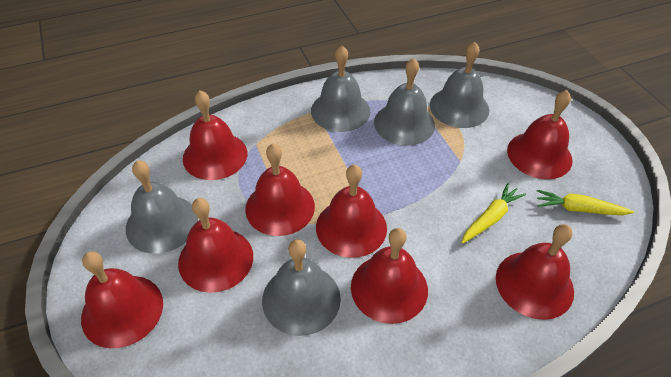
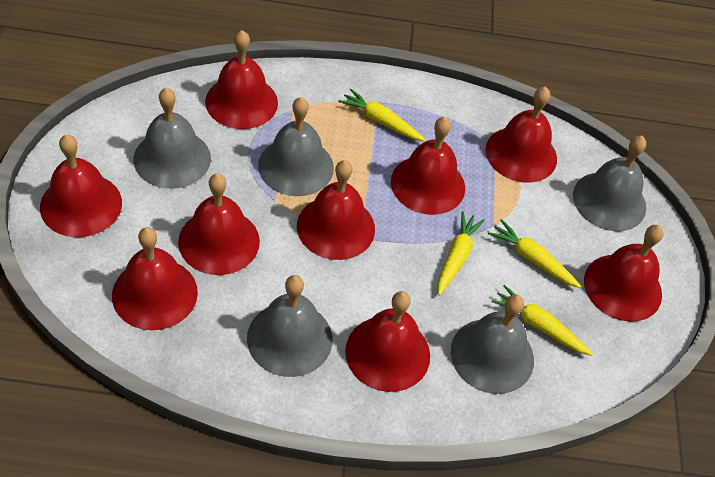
red bell: 8 -> 9
yellow carrot: 2 -> 4

